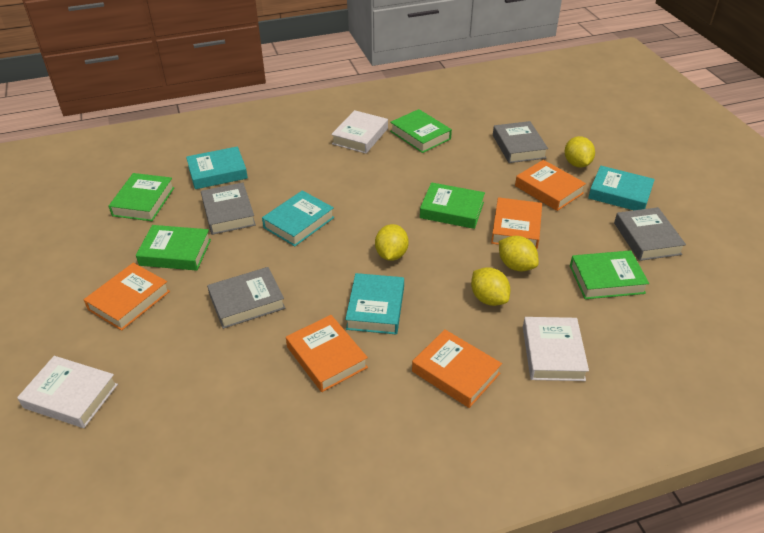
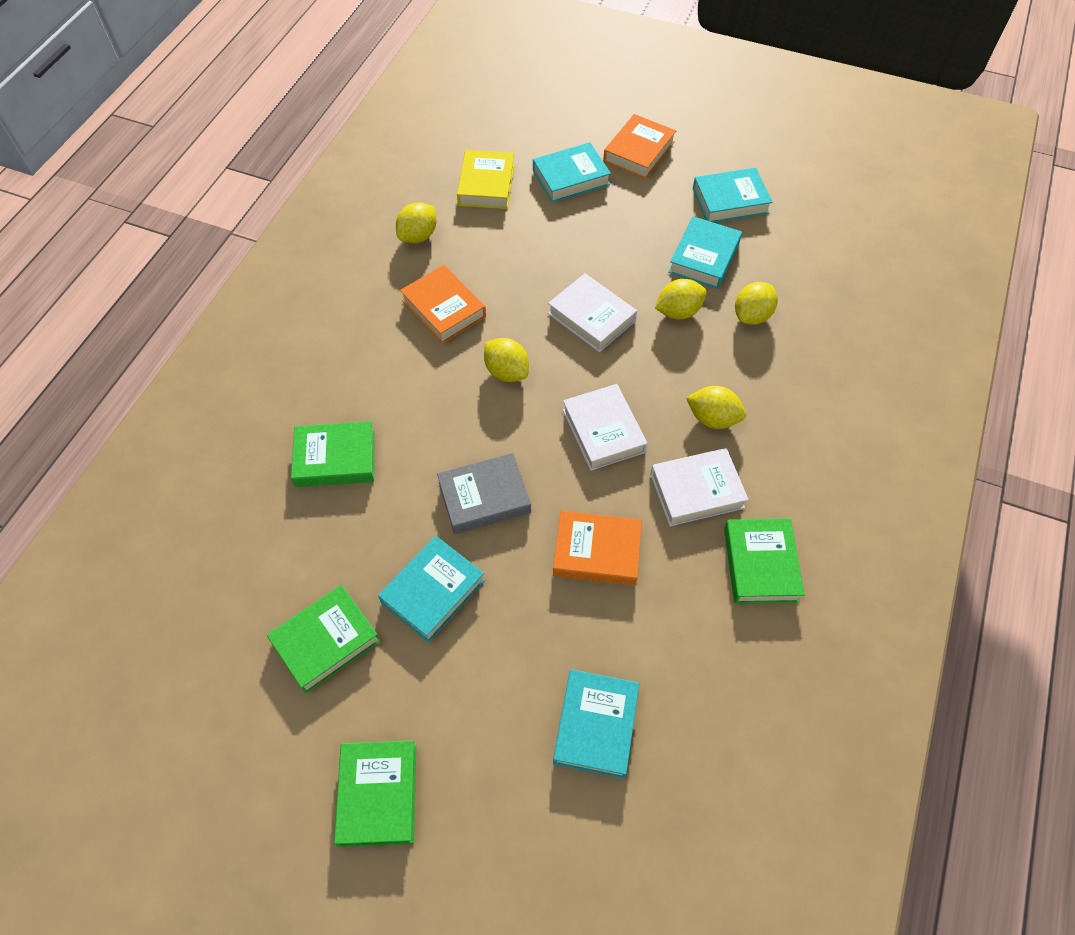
green book: 5 -> 4
grey book: 4 -> 1
orange book: 5 -> 3
turquoise book: 4 -> 5
yellow book: 0 -> 1
yellow lemon: 4 -> 5

